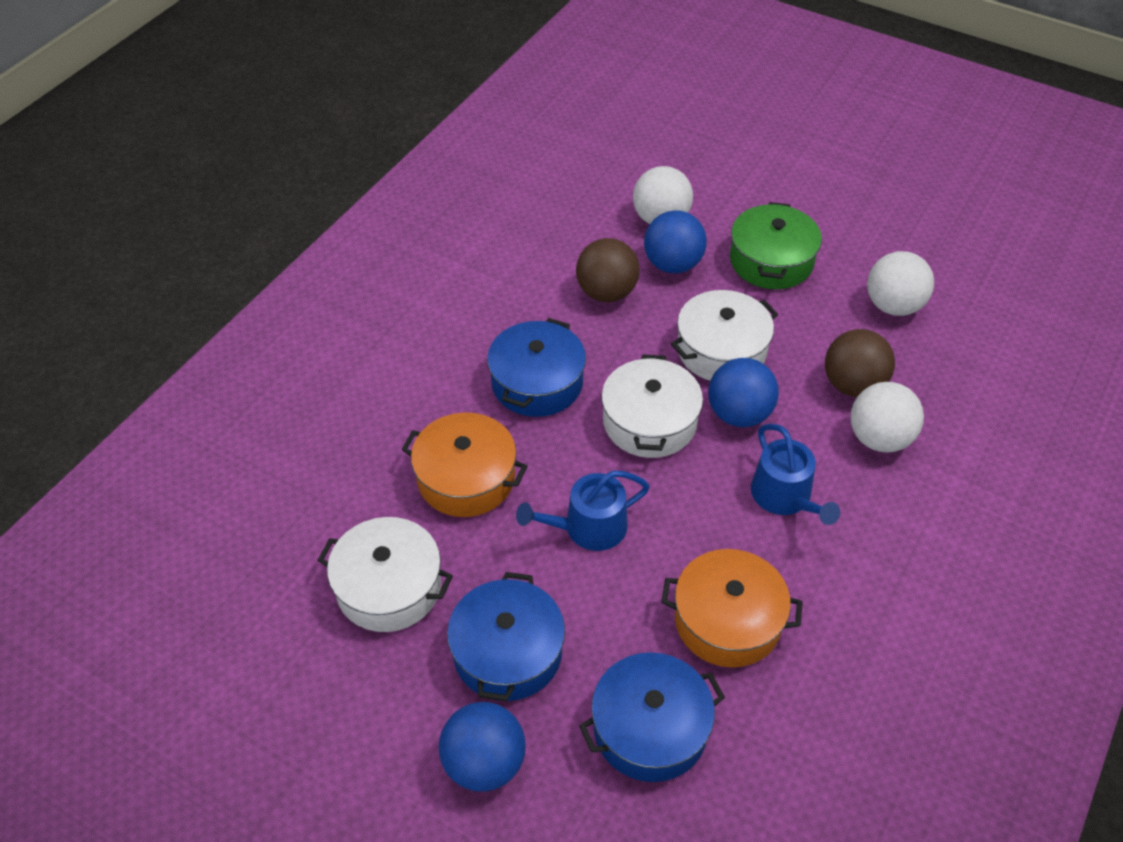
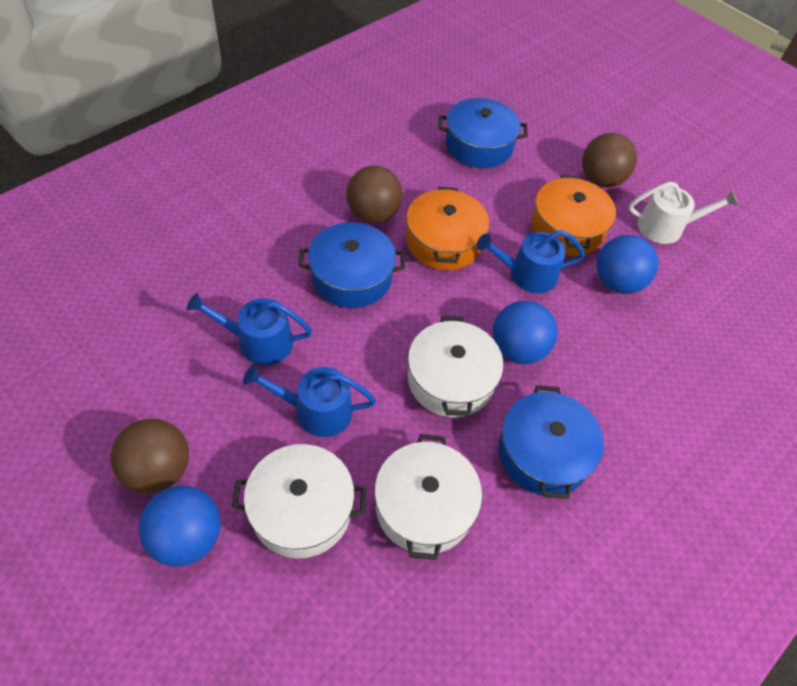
blue watering can: 2 -> 3
brown ball: 2 -> 3
green pot: 1 -> 0
white ball: 3 -> 0
white watering can: 0 -> 1

